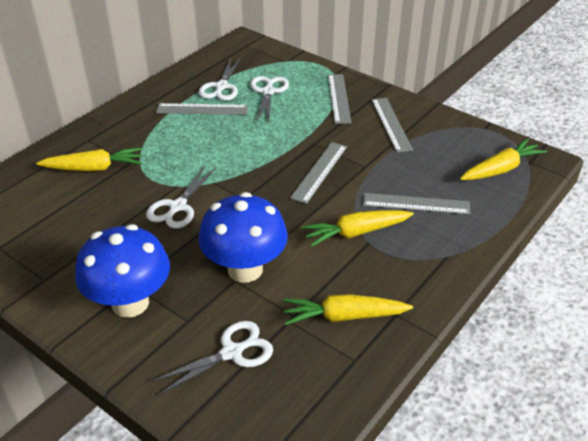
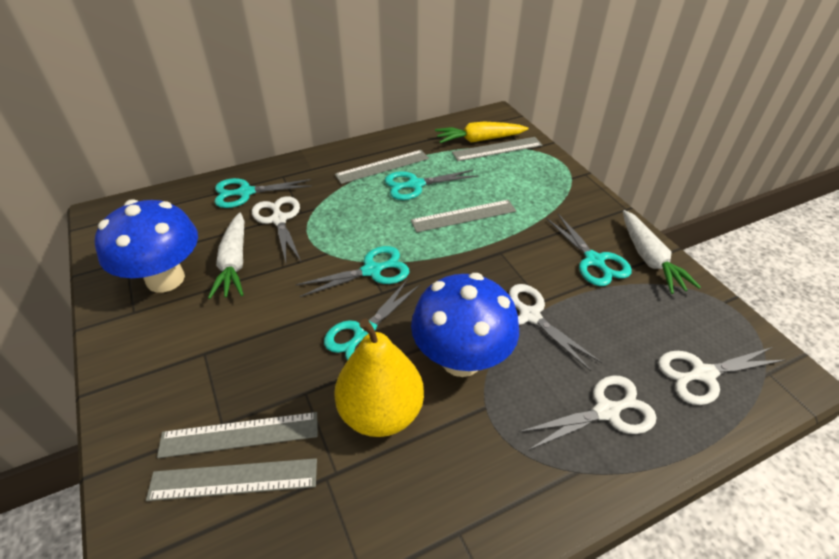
turquoise scissors: 0 -> 5
white carrot: 0 -> 2
yellow carrot: 4 -> 1
yellow pear: 0 -> 1

